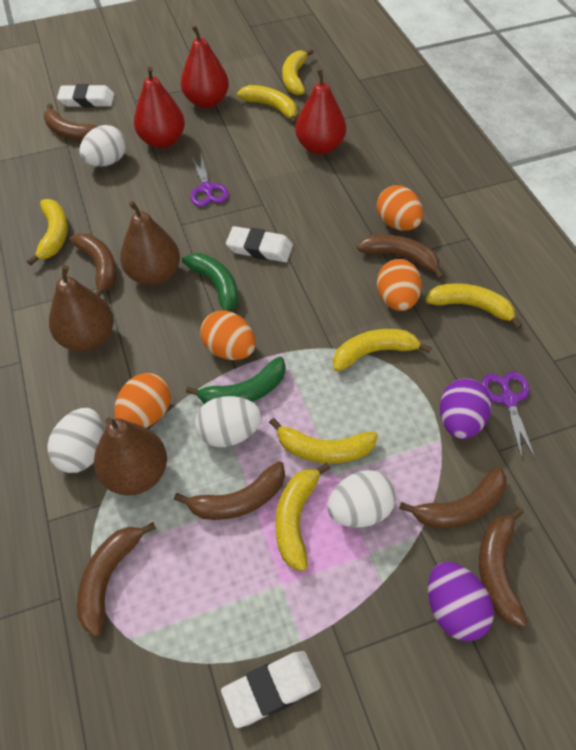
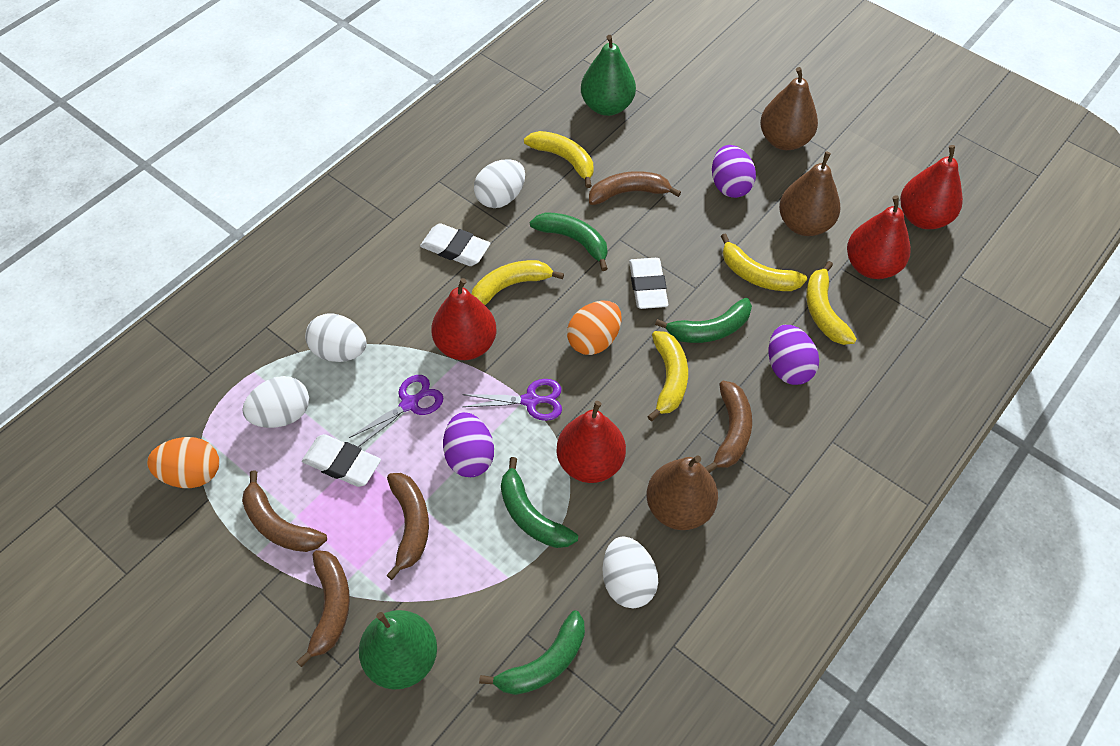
brown banana: 7 -> 5
green banana: 2 -> 4
green pear: 0 -> 2
orange egg: 4 -> 2
purple egg: 2 -> 3
red pear: 3 -> 4
yellow banana: 7 -> 5

